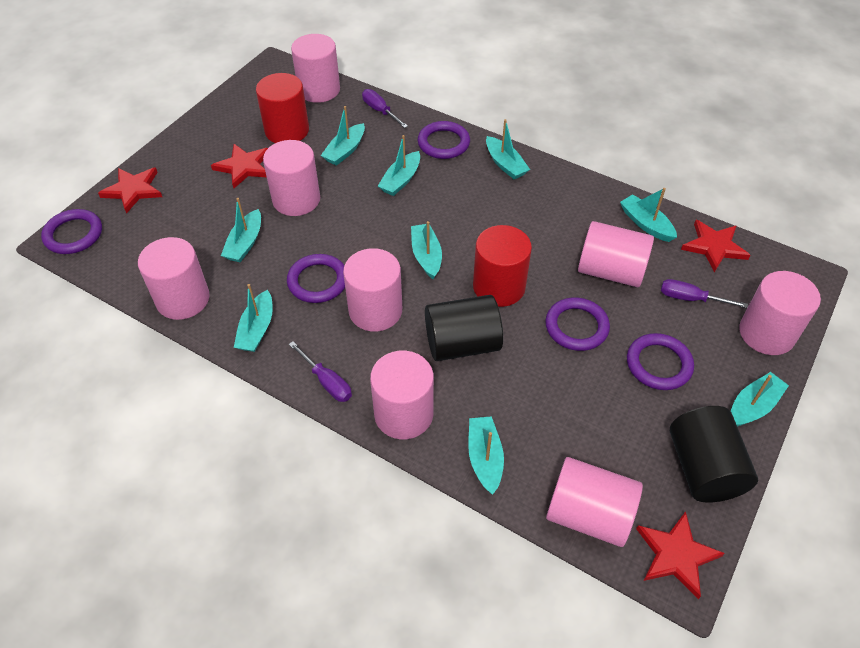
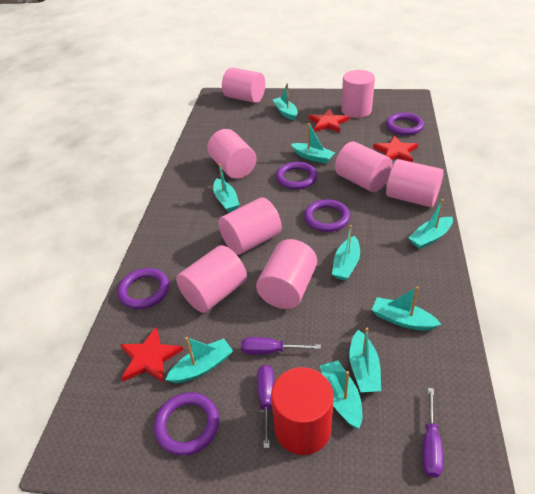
black cylinder: 2 -> 0
red cylinder: 2 -> 1
red star: 4 -> 3

